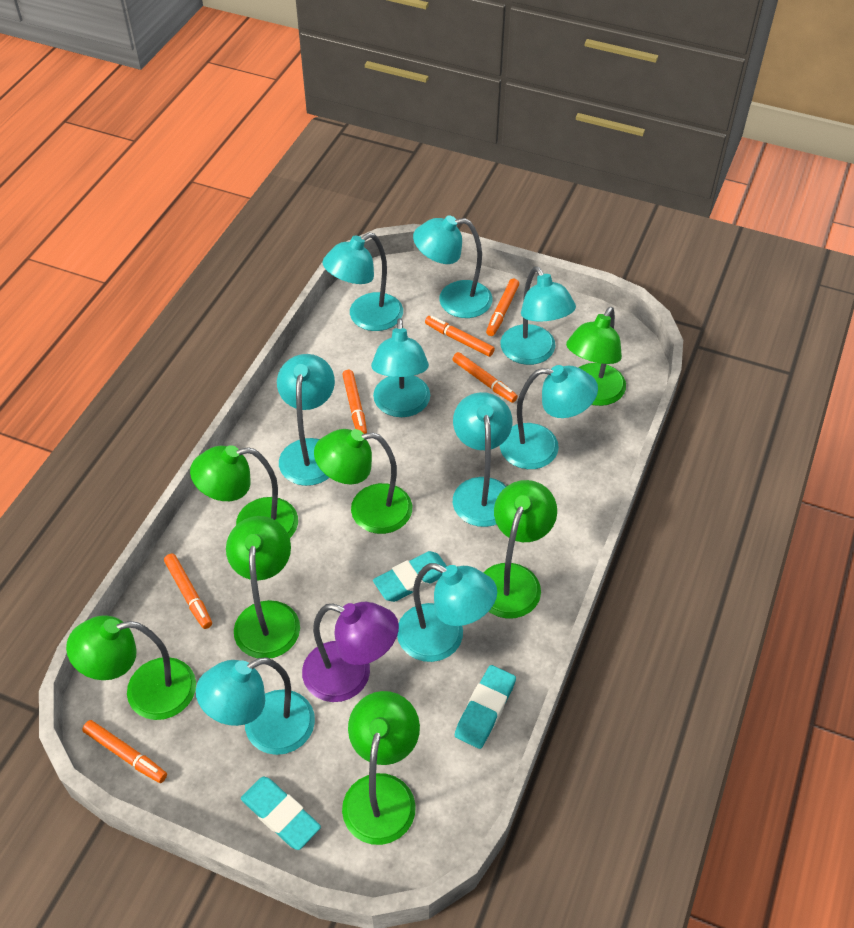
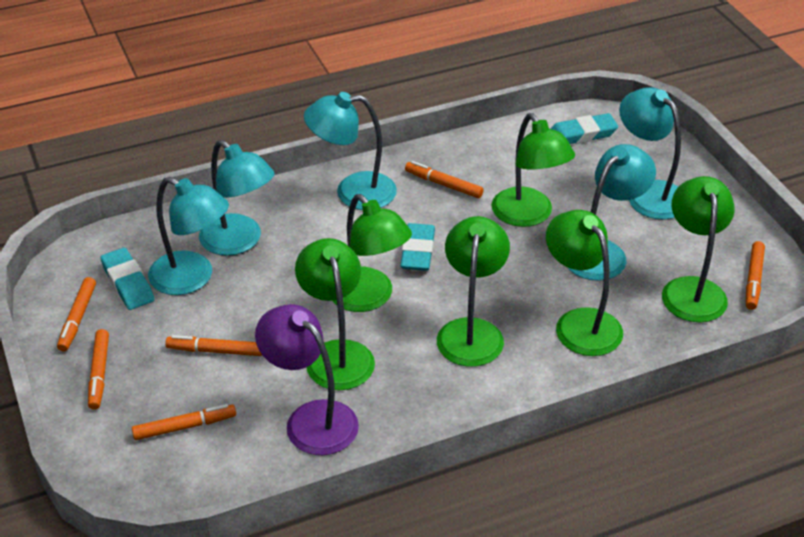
green lamp: 7 -> 6
turquoise lamp: 9 -> 5

